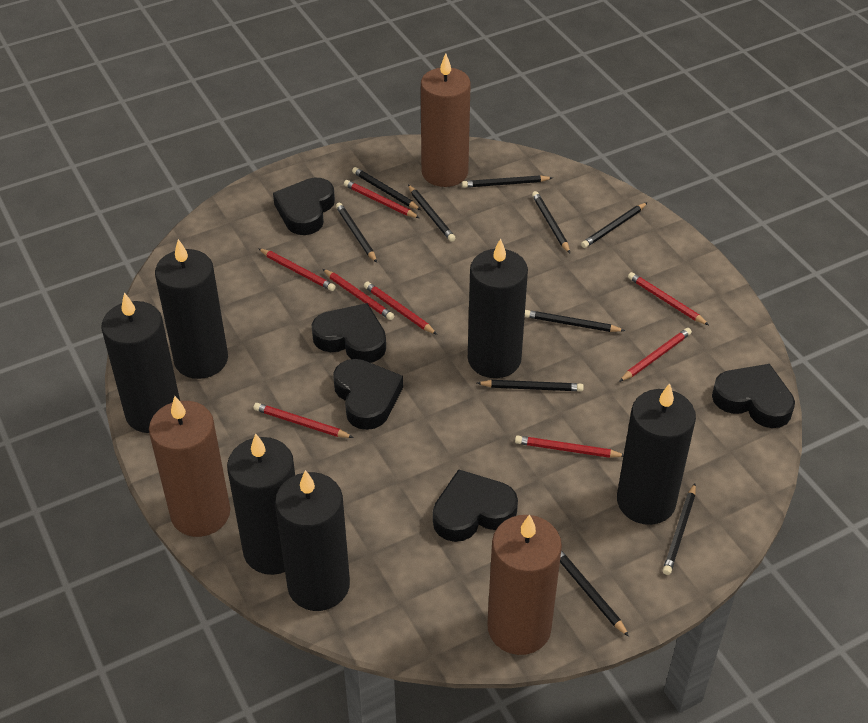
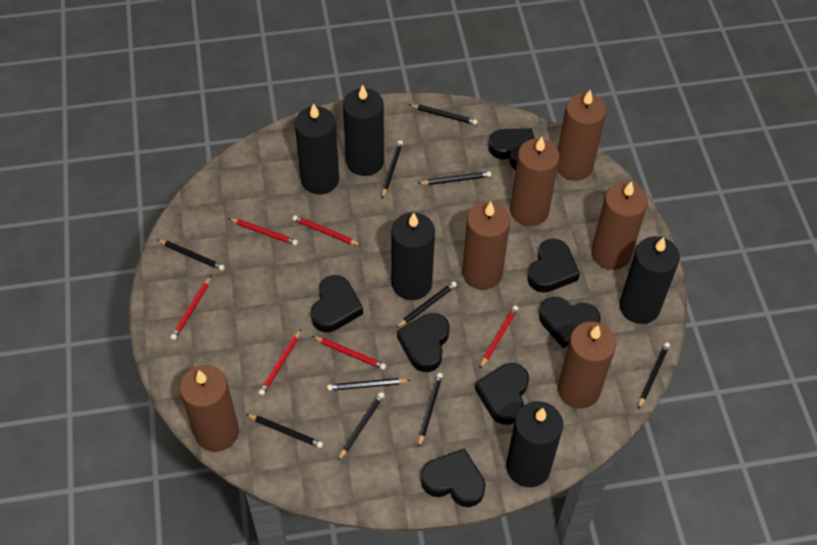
black candle: 6 -> 5
black heart: 5 -> 7
brown candle: 3 -> 6
red pencil: 8 -> 6

